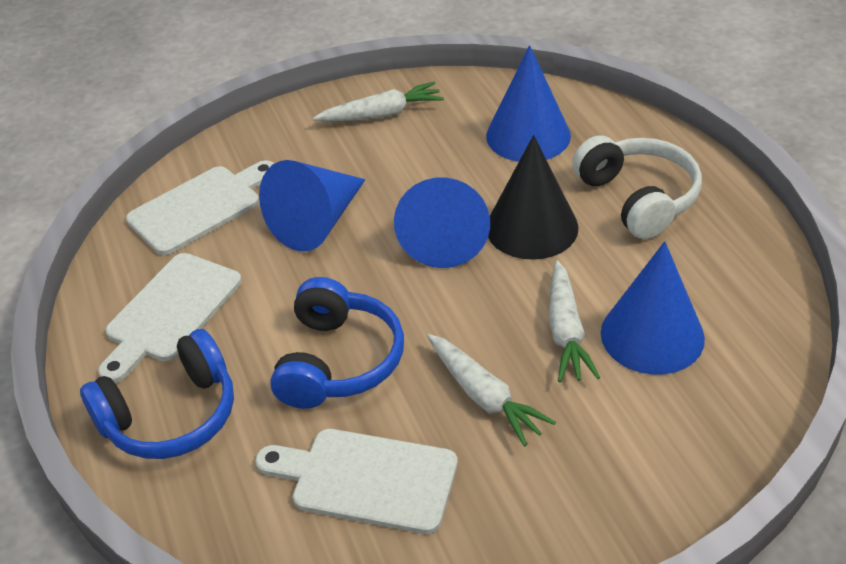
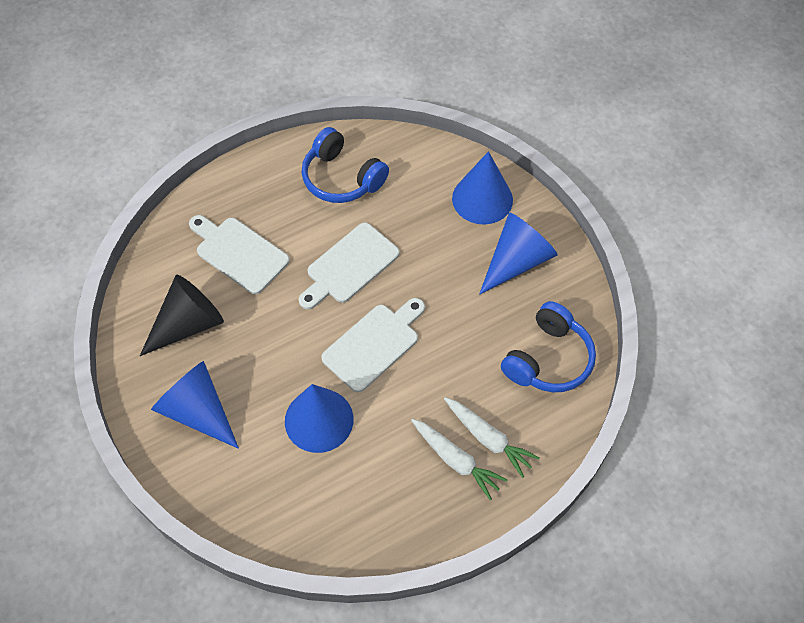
white carrot: 3 -> 2
white headphones: 1 -> 0

